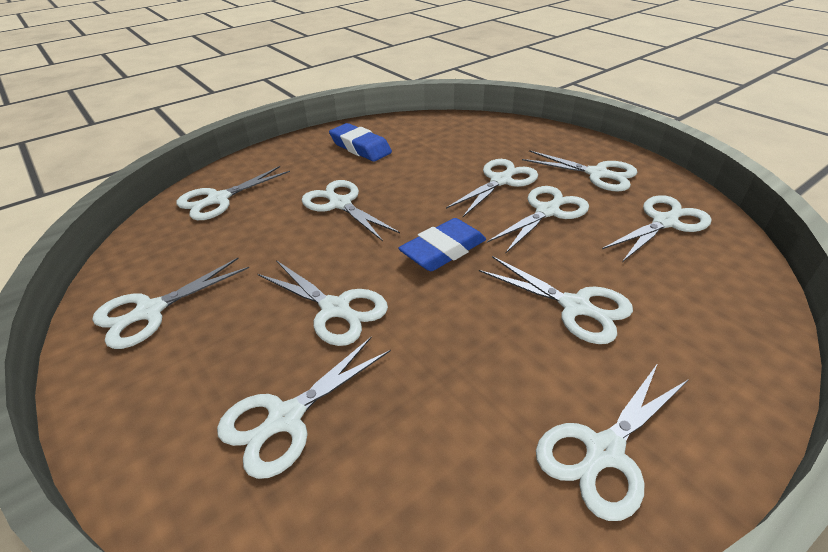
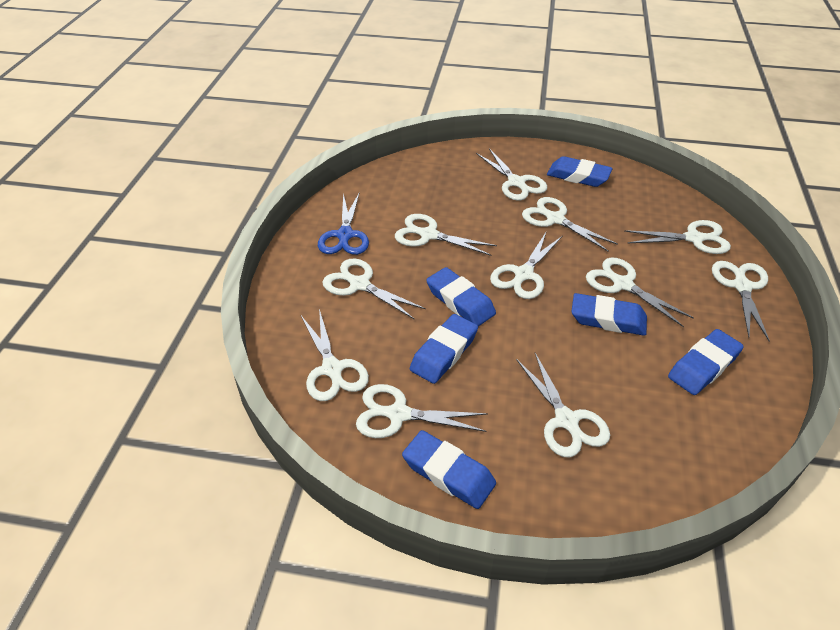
blue eraser: 2 -> 6
blue scissors: 0 -> 1

